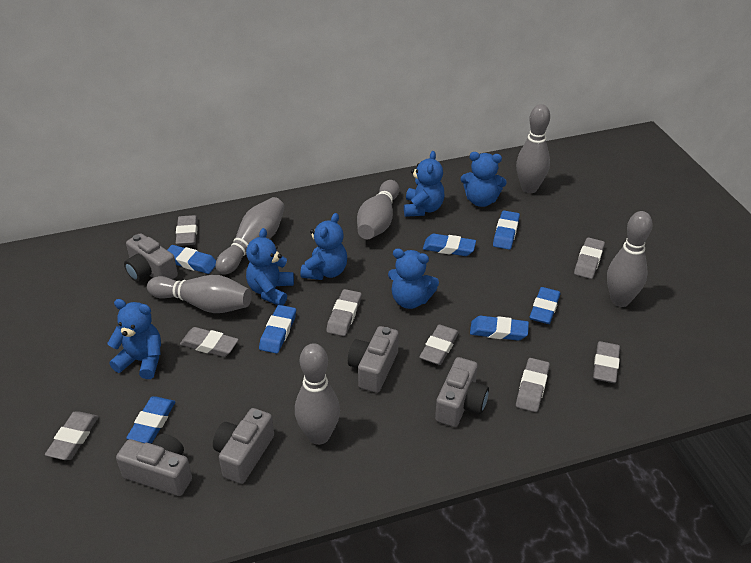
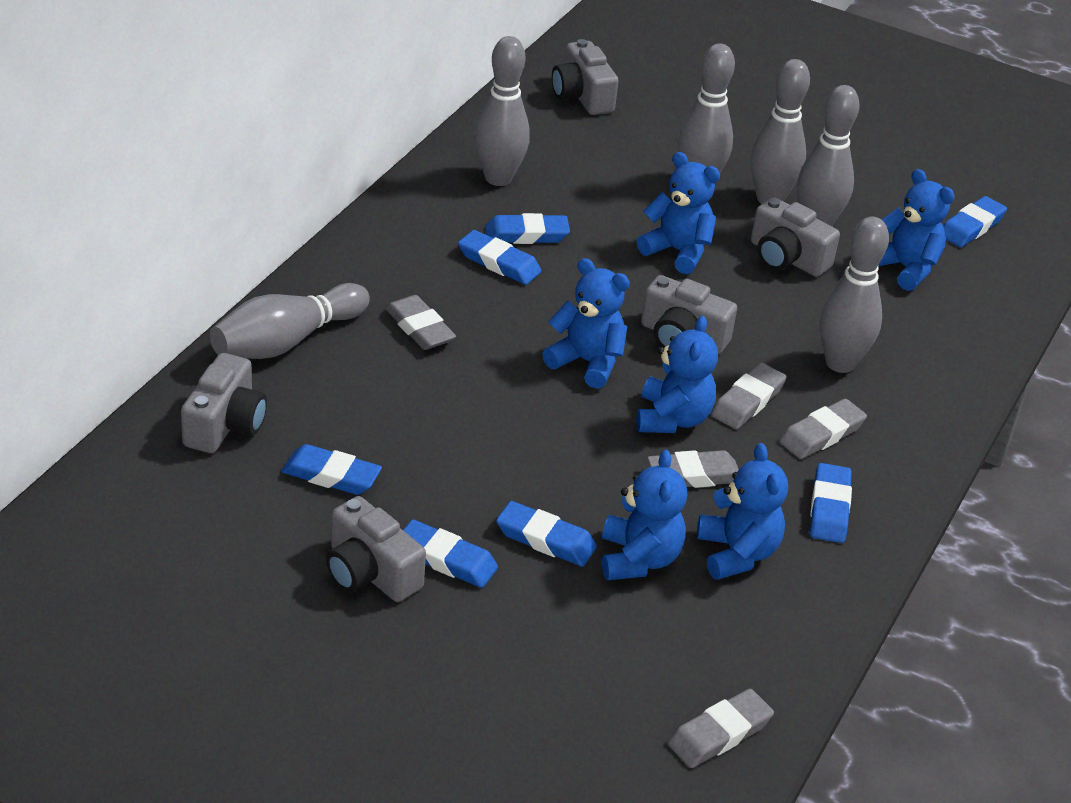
grey eraser: 8 -> 5

